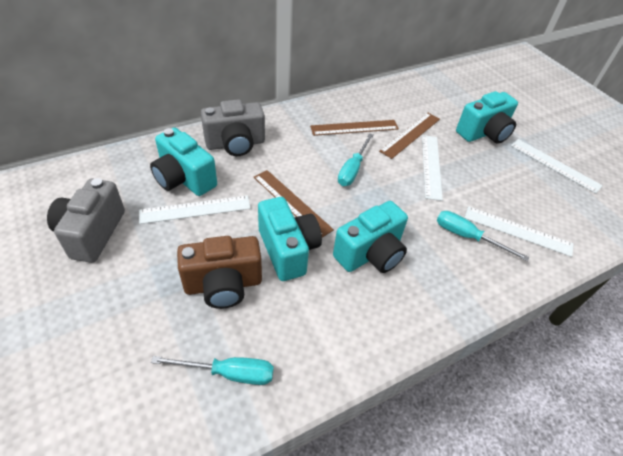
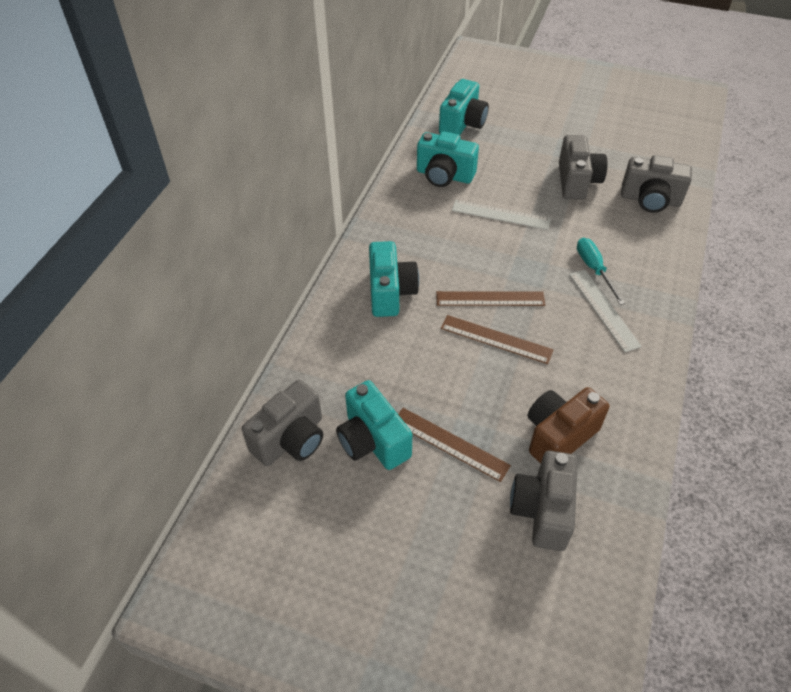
grey camera: 2 -> 4
turquoise screwdriver: 3 -> 1
white ruler: 4 -> 2

